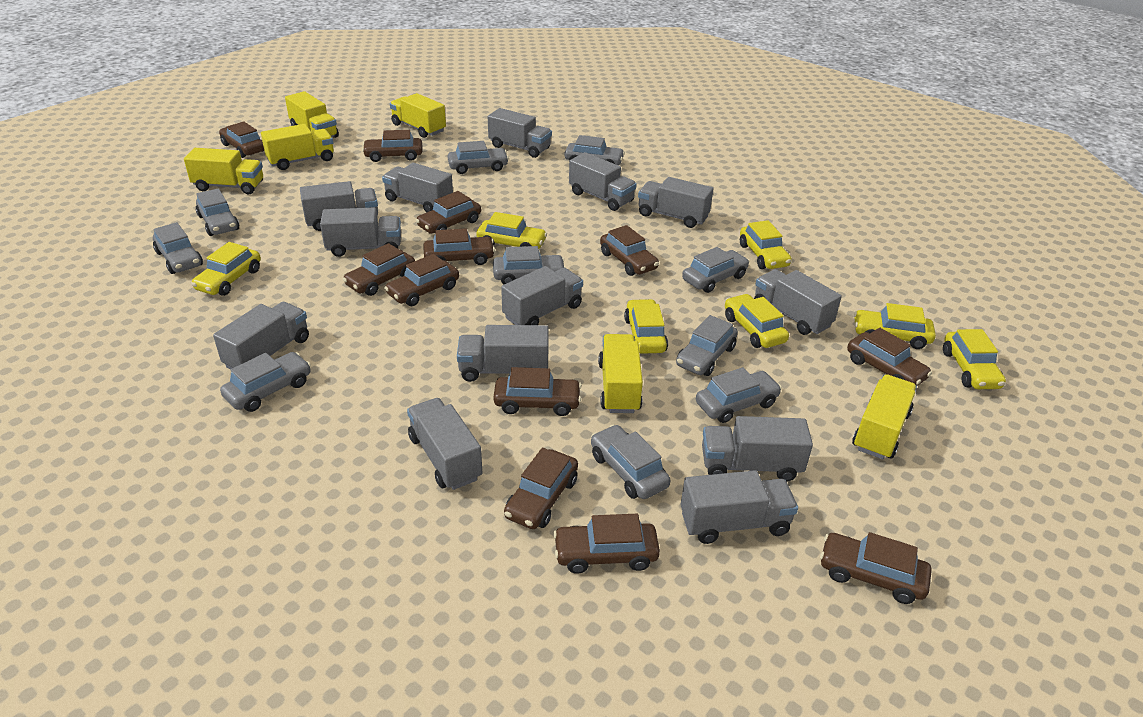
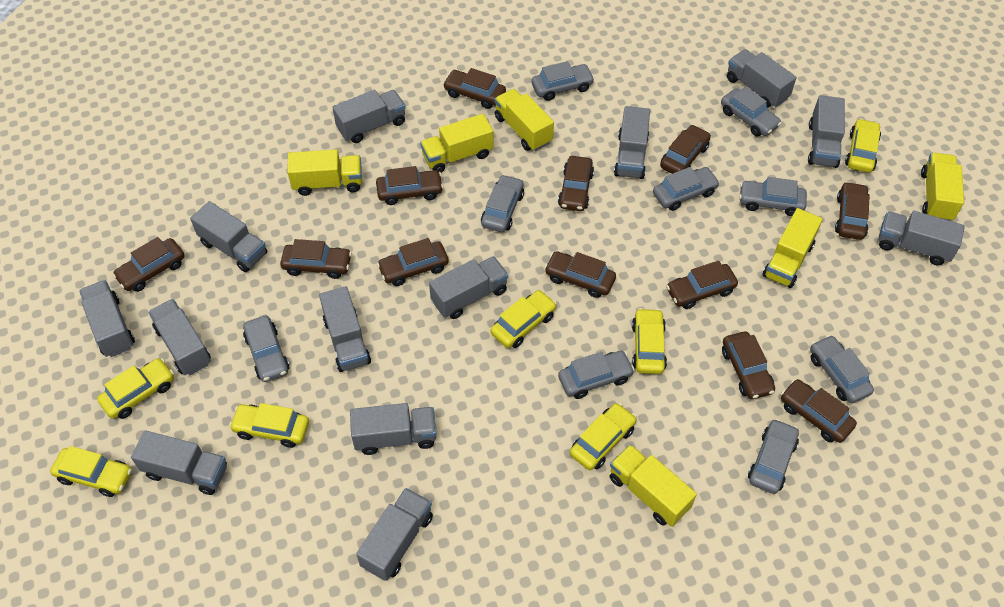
grey car: 10 -> 9

